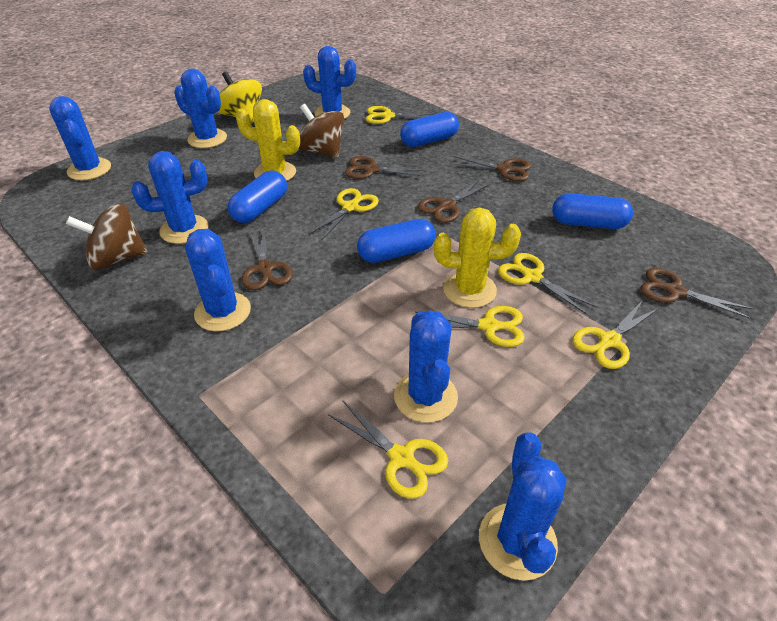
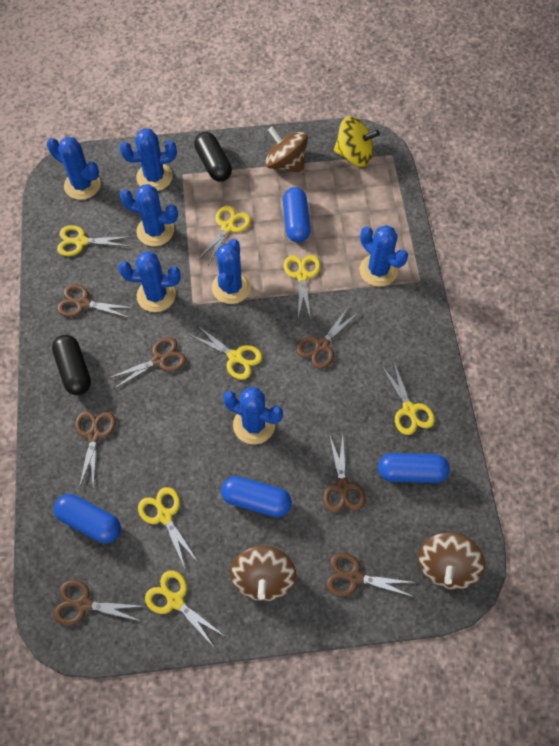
black capsule: 0 -> 2
brown scissors: 5 -> 7
brown spinning top: 2 -> 3
yellow cactus: 2 -> 0
yellow scissors: 6 -> 7

